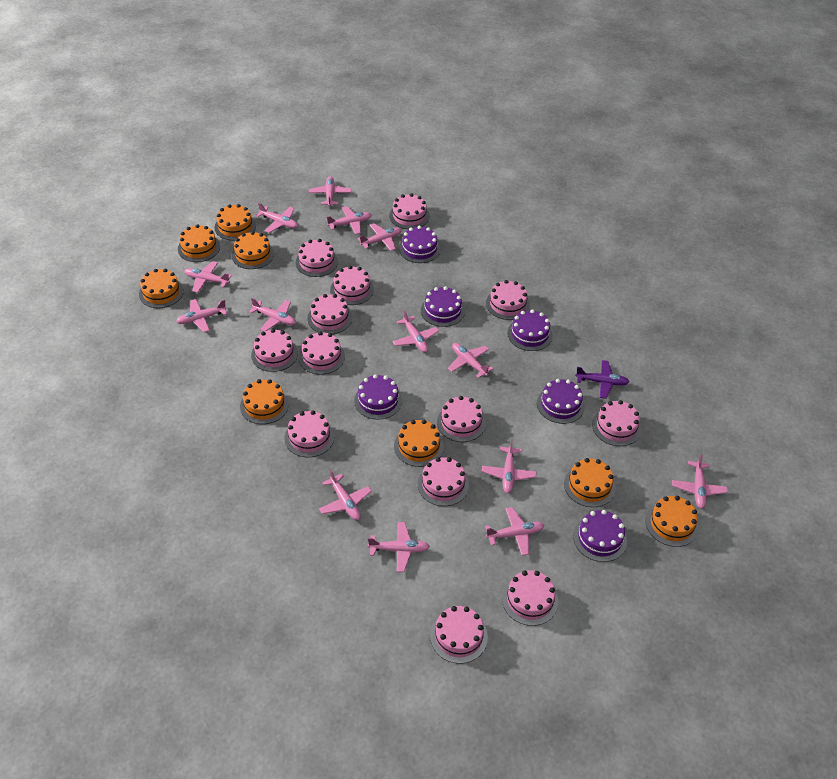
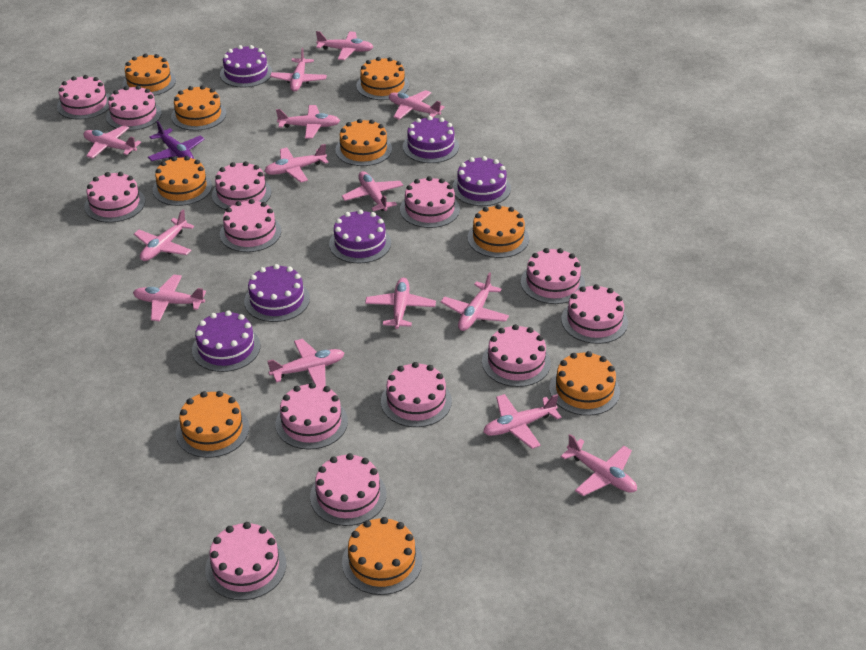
orange cake: 8 -> 9

